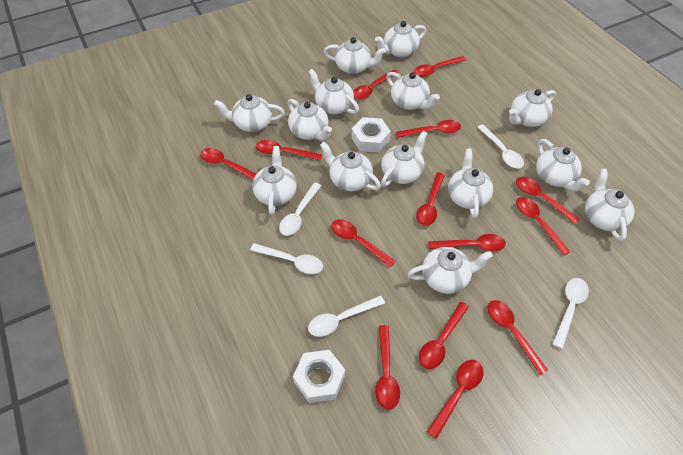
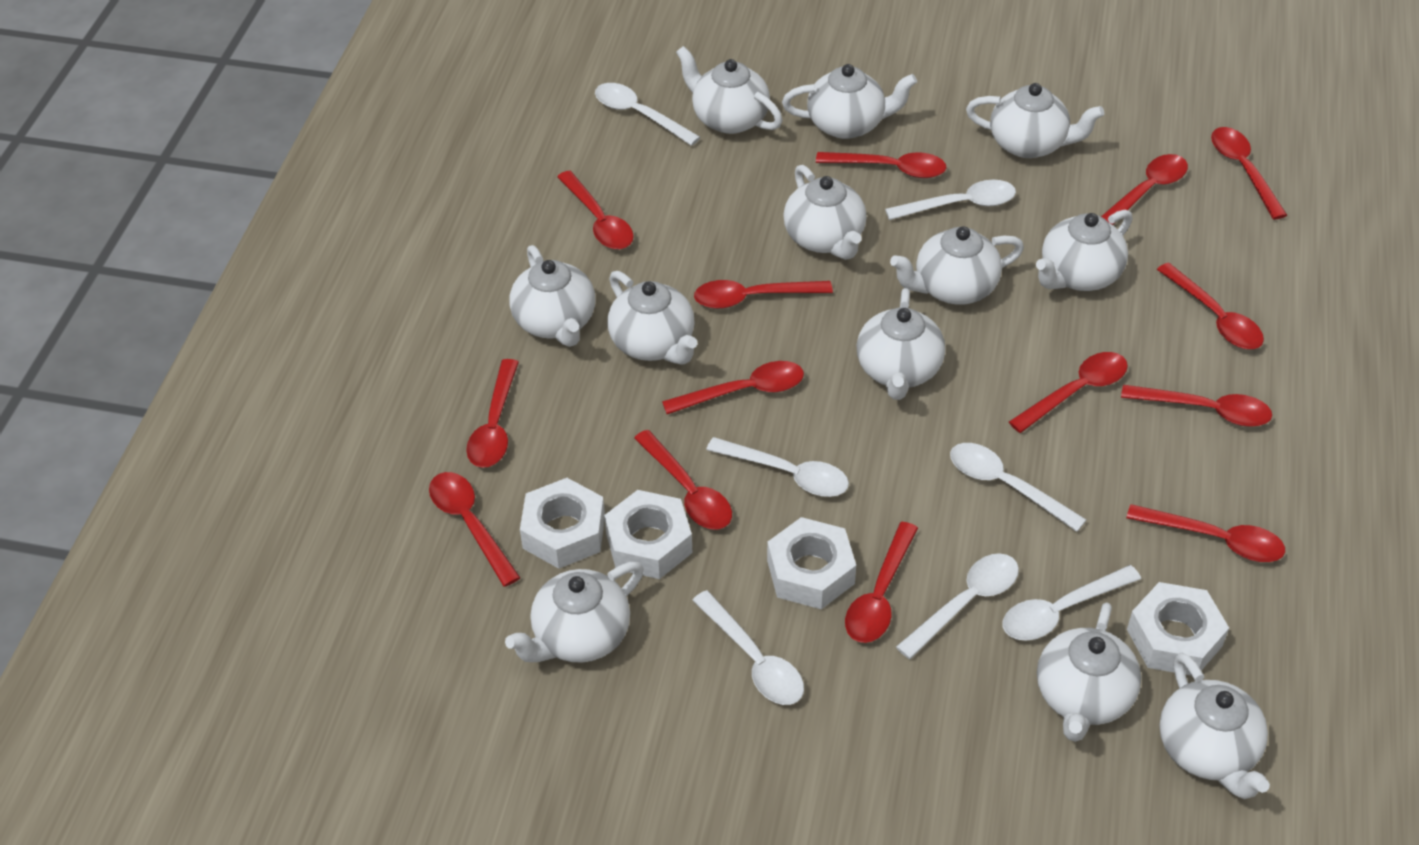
white nut: 2 -> 4
white spoon: 5 -> 7
white teapot: 14 -> 12

